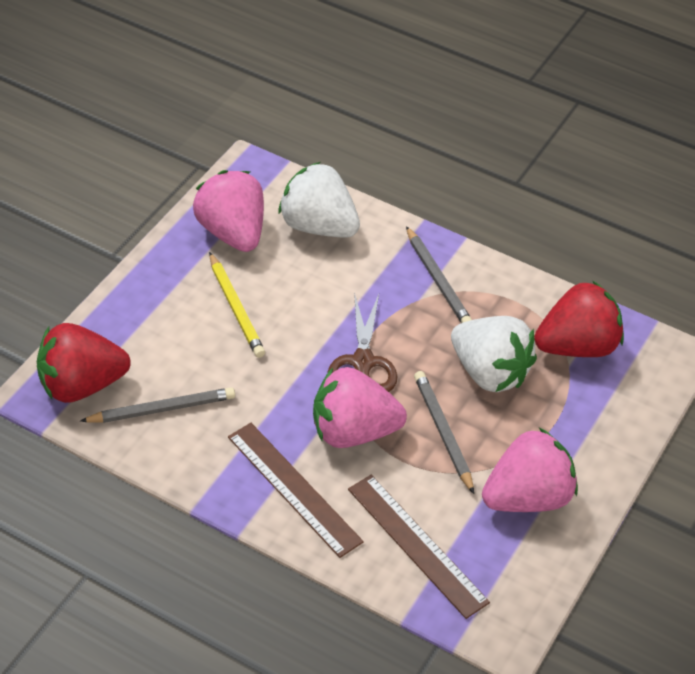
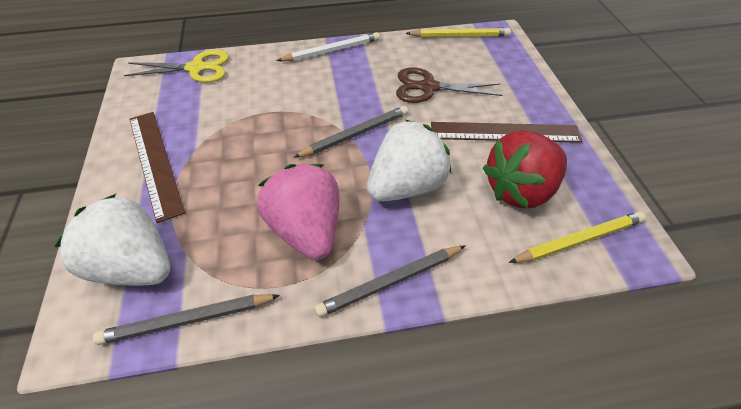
pink strawberry: 3 -> 1
red strawberry: 2 -> 1
white pencil: 0 -> 1
yellow pencil: 1 -> 2
yellow scissors: 0 -> 1

